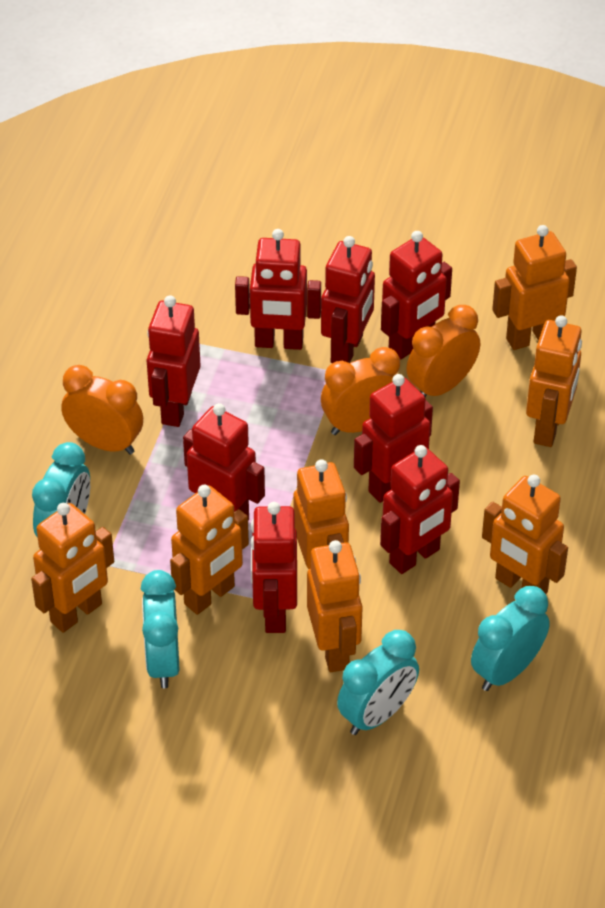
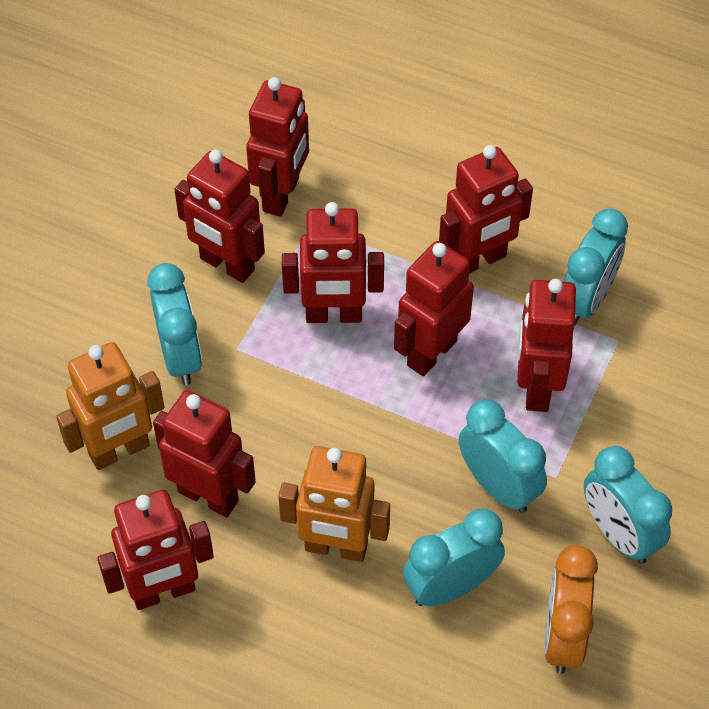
orange clock: 3 -> 1
orange robot: 7 -> 2
turquoise clock: 4 -> 5

